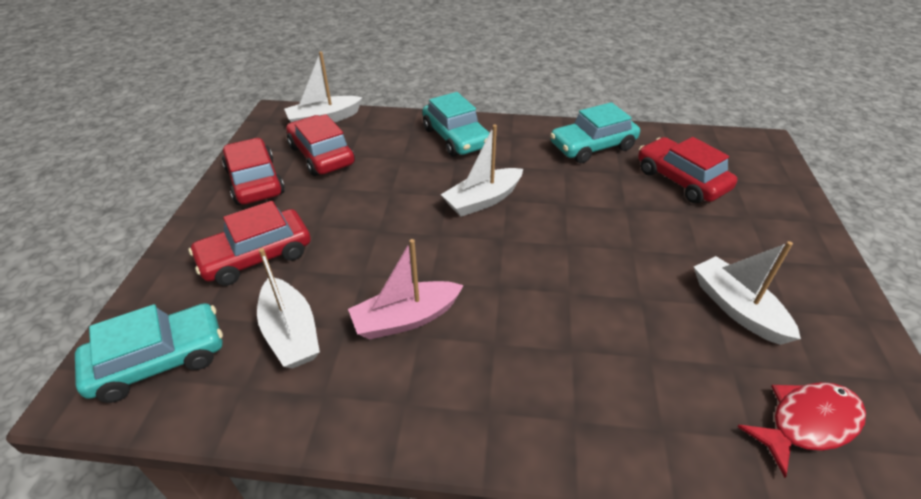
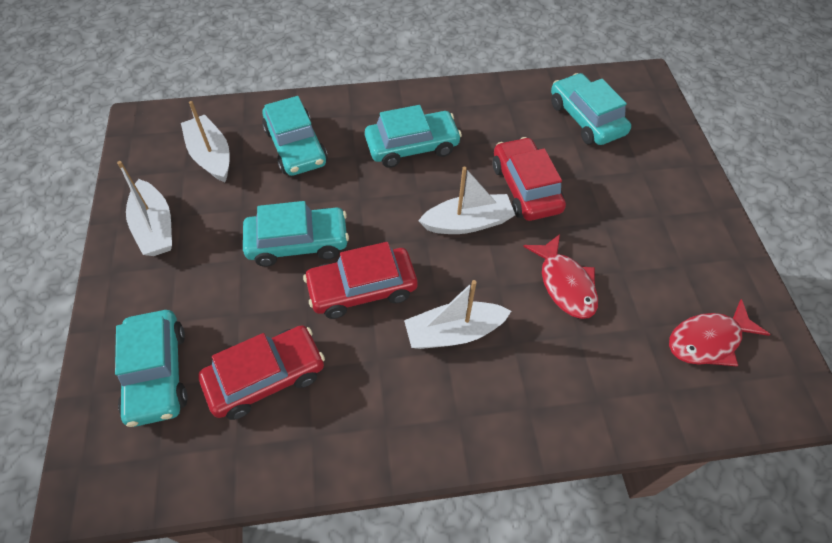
pink boat: 1 -> 0
red car: 4 -> 3
red fish: 1 -> 2
turquoise car: 3 -> 5

